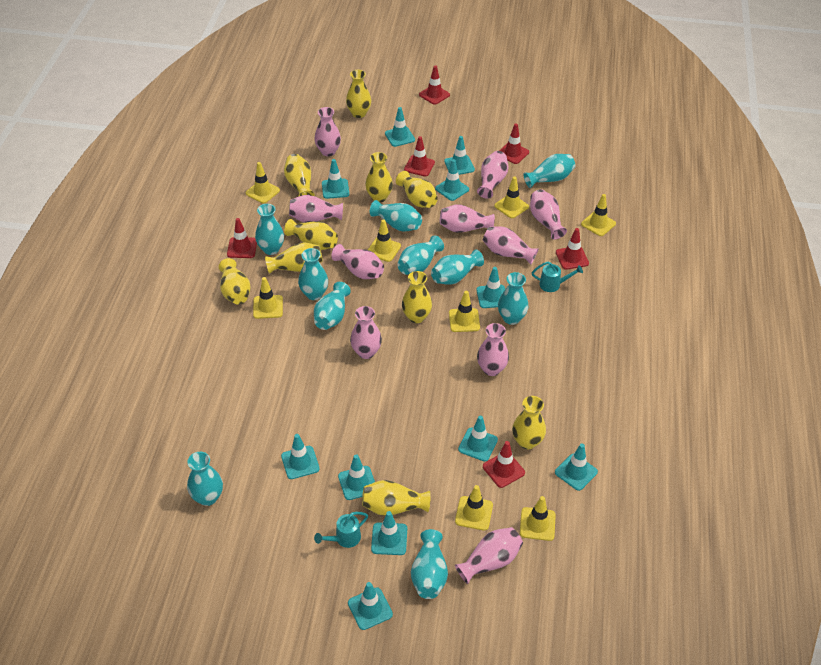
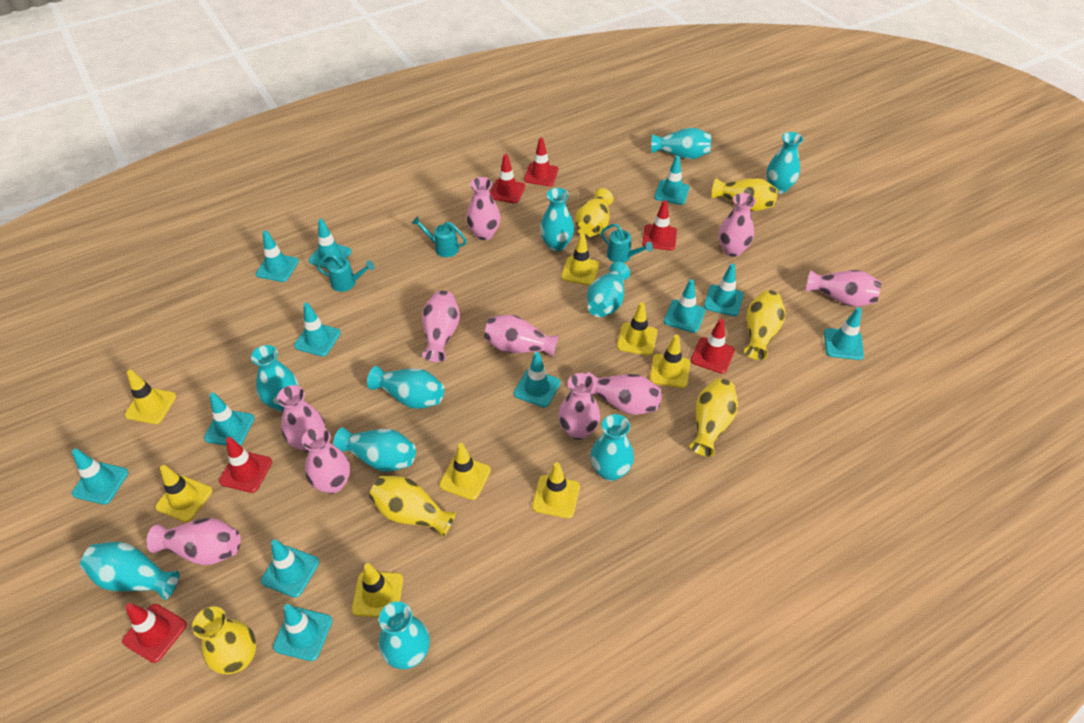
turquoise traffic cone: 11 -> 12
turquoise watering can: 2 -> 3
yellow vase: 10 -> 6

